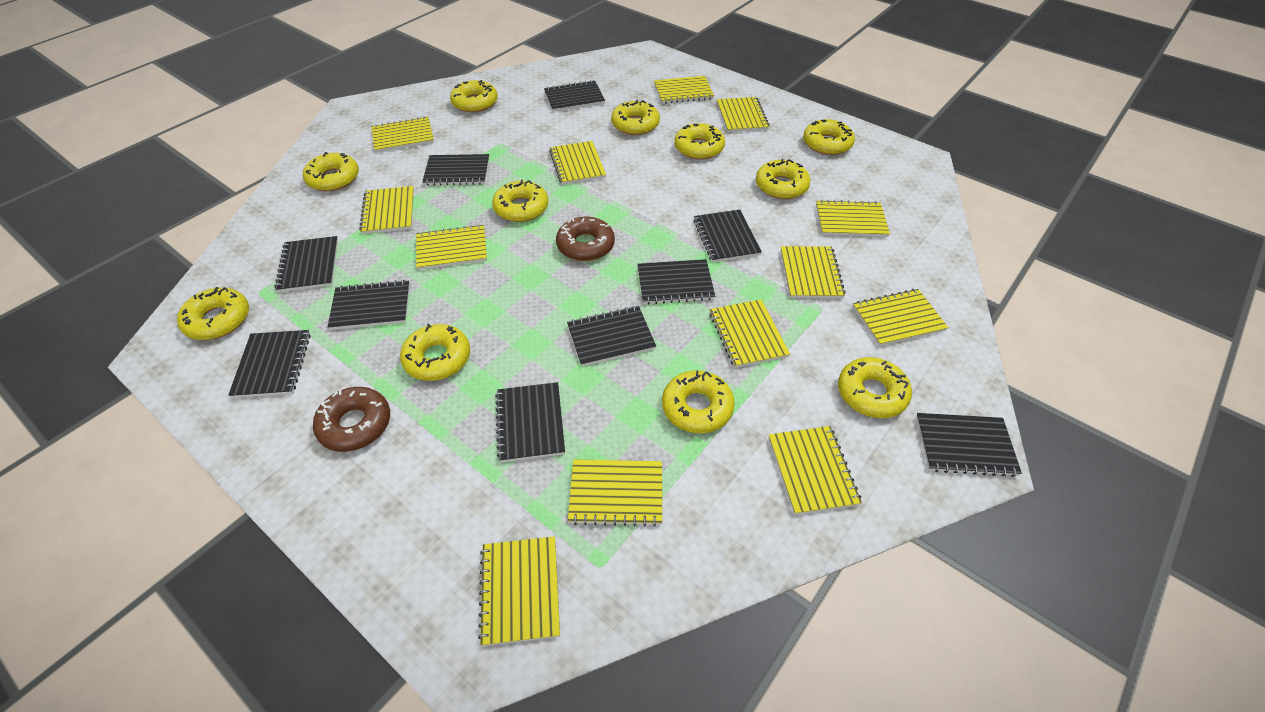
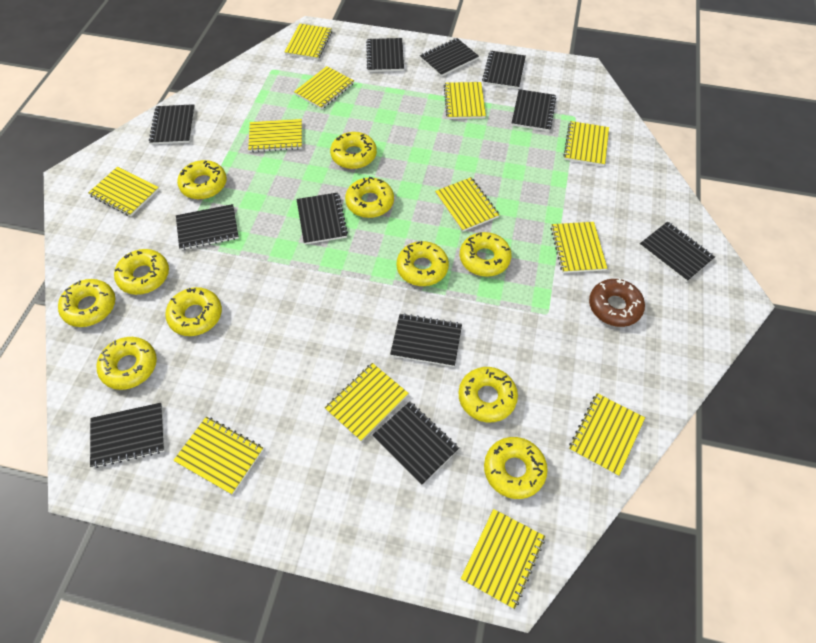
black notebook: 10 -> 11
brown donut: 2 -> 1
yellow notebook: 13 -> 12

